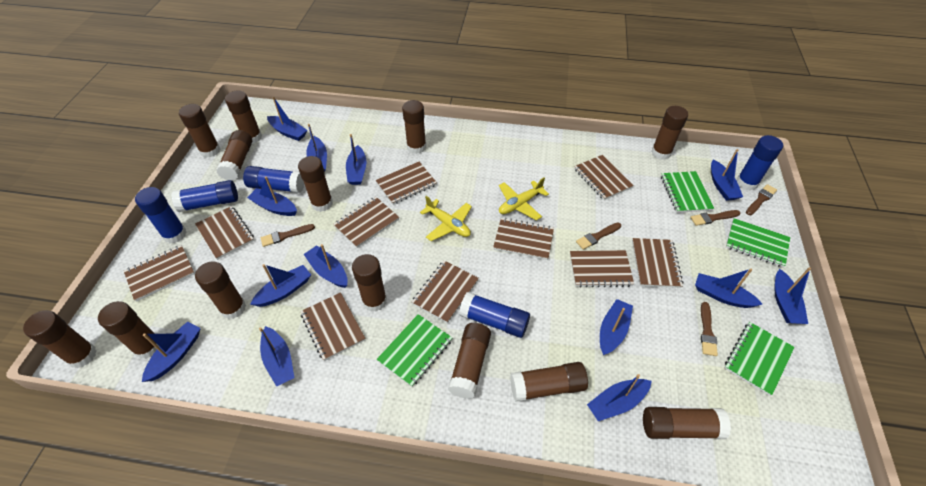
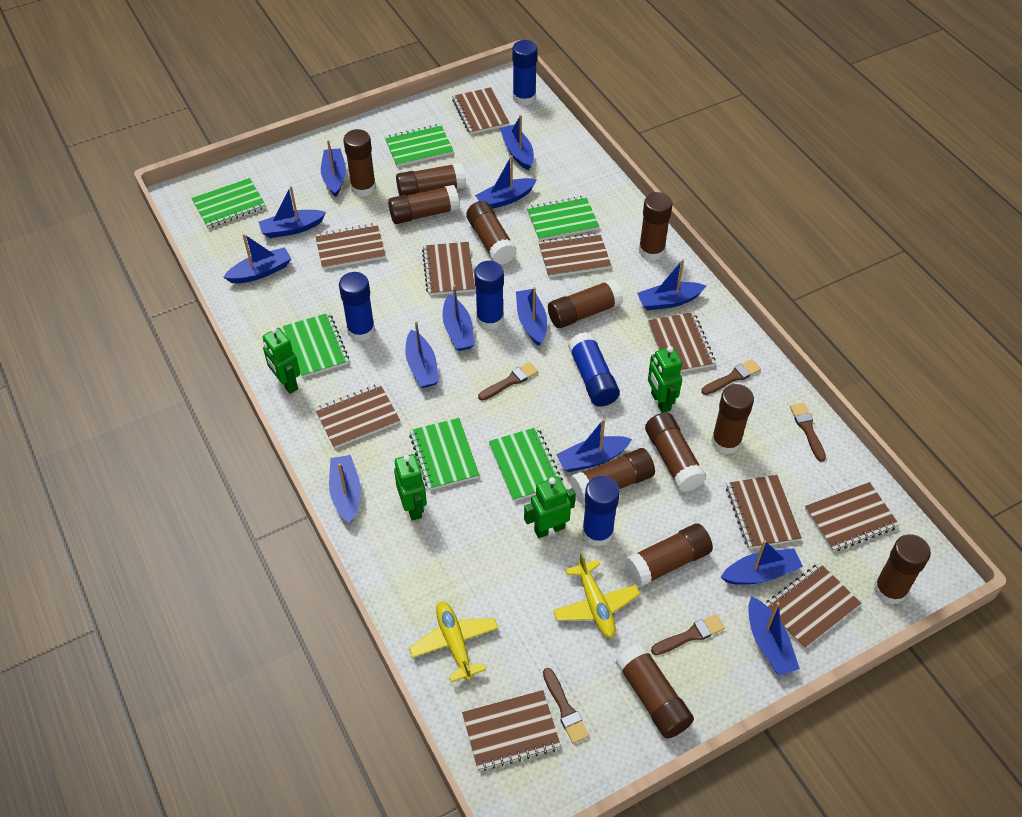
brown glue stick: 13 -> 12
green notebook: 4 -> 6
green robot: 0 -> 4

